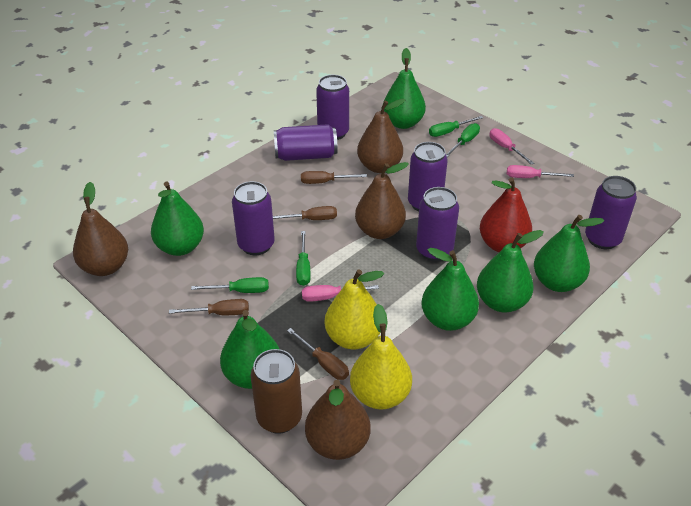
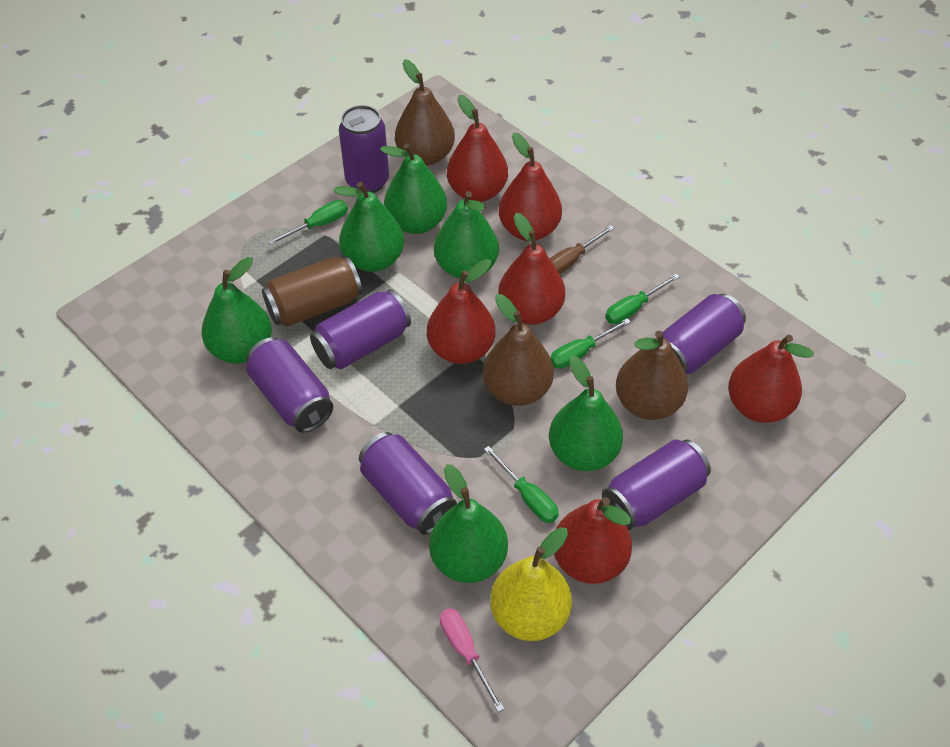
brown pear: 4 -> 3
brown screwdriver: 4 -> 1
pink screwdriver: 3 -> 1
red pear: 1 -> 6
yellow pear: 2 -> 1

